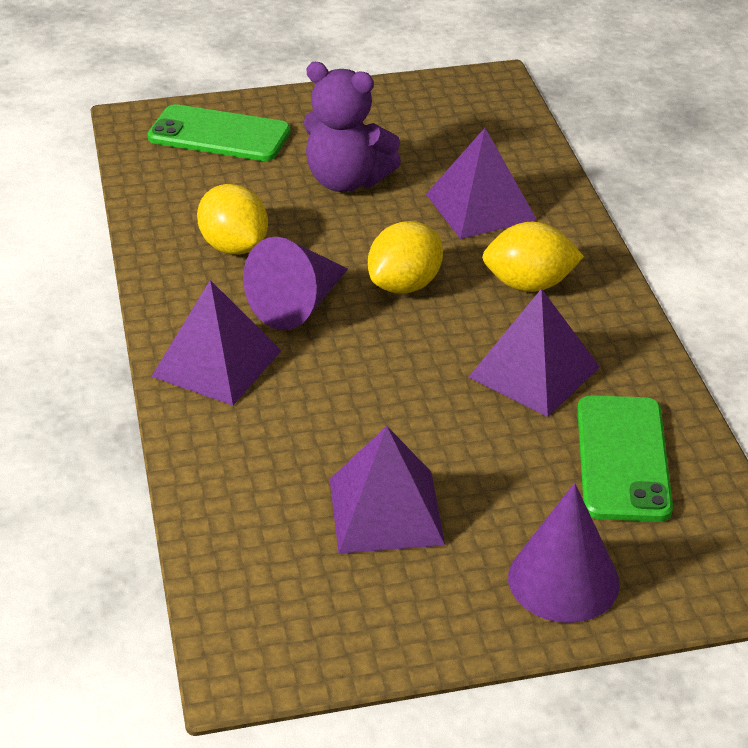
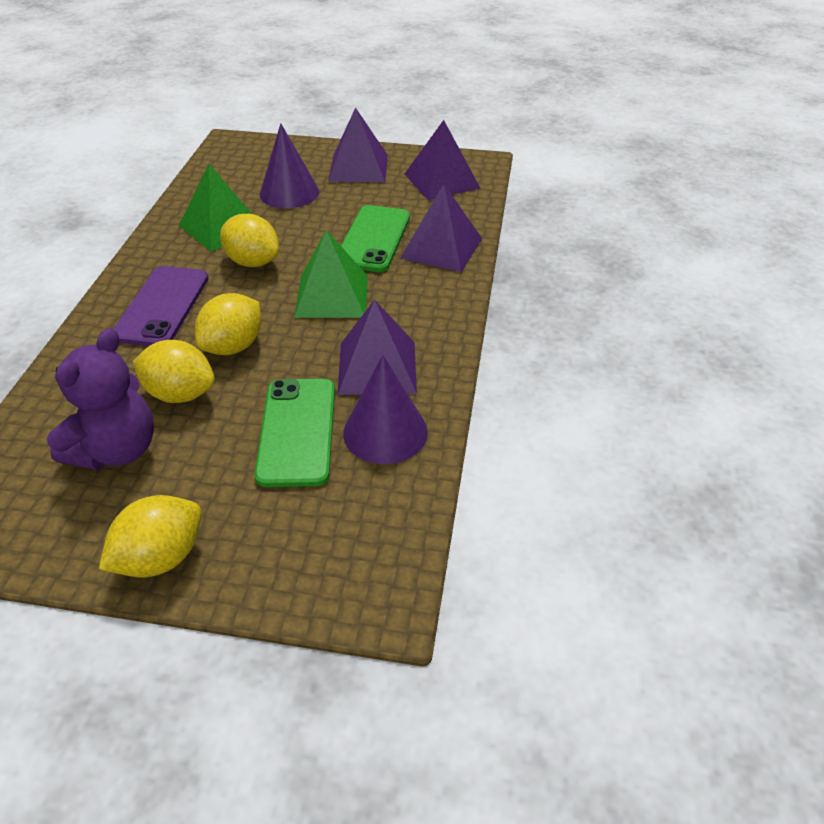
green pyramid: 0 -> 2
purple phone: 0 -> 1
yellow lemon: 3 -> 4

